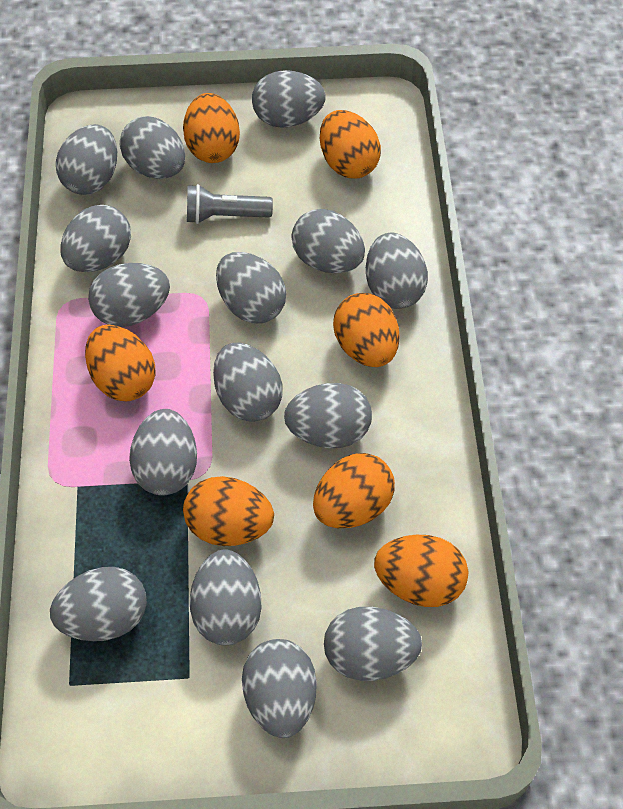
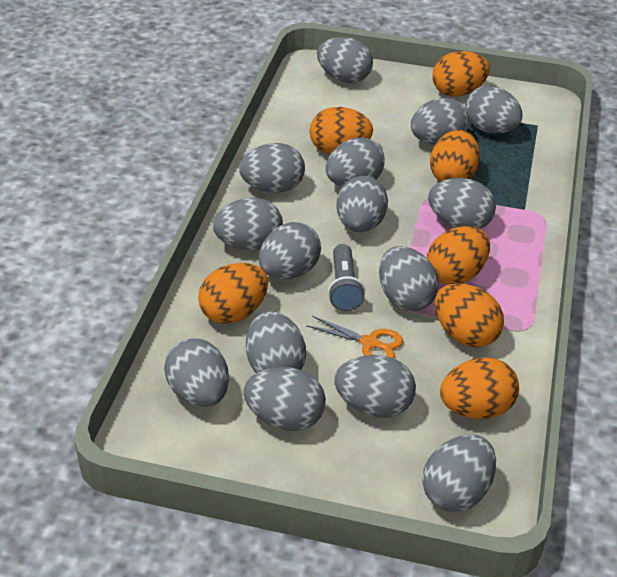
orange scissors: 0 -> 1

